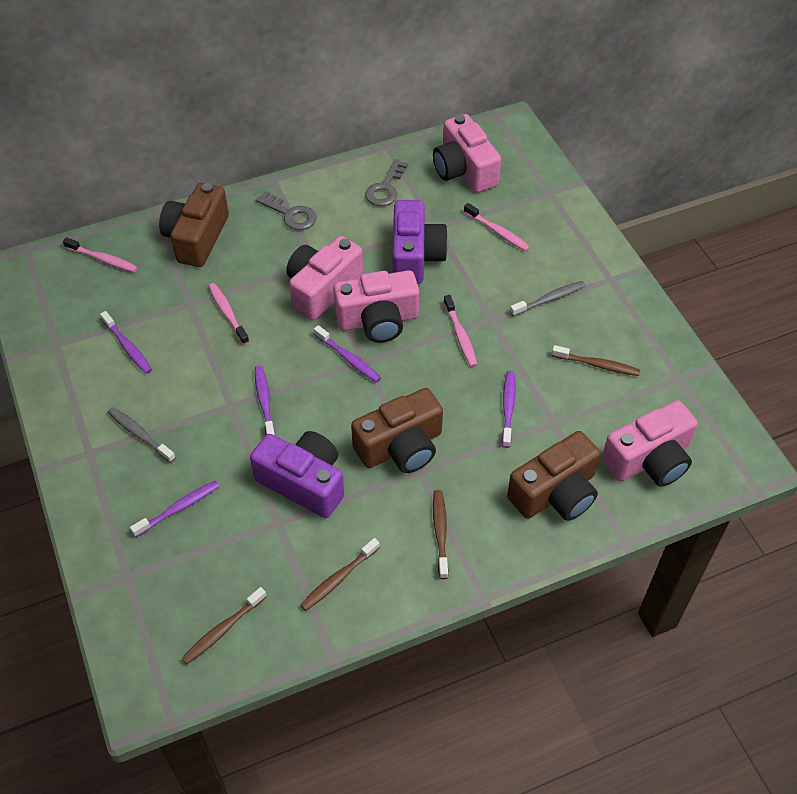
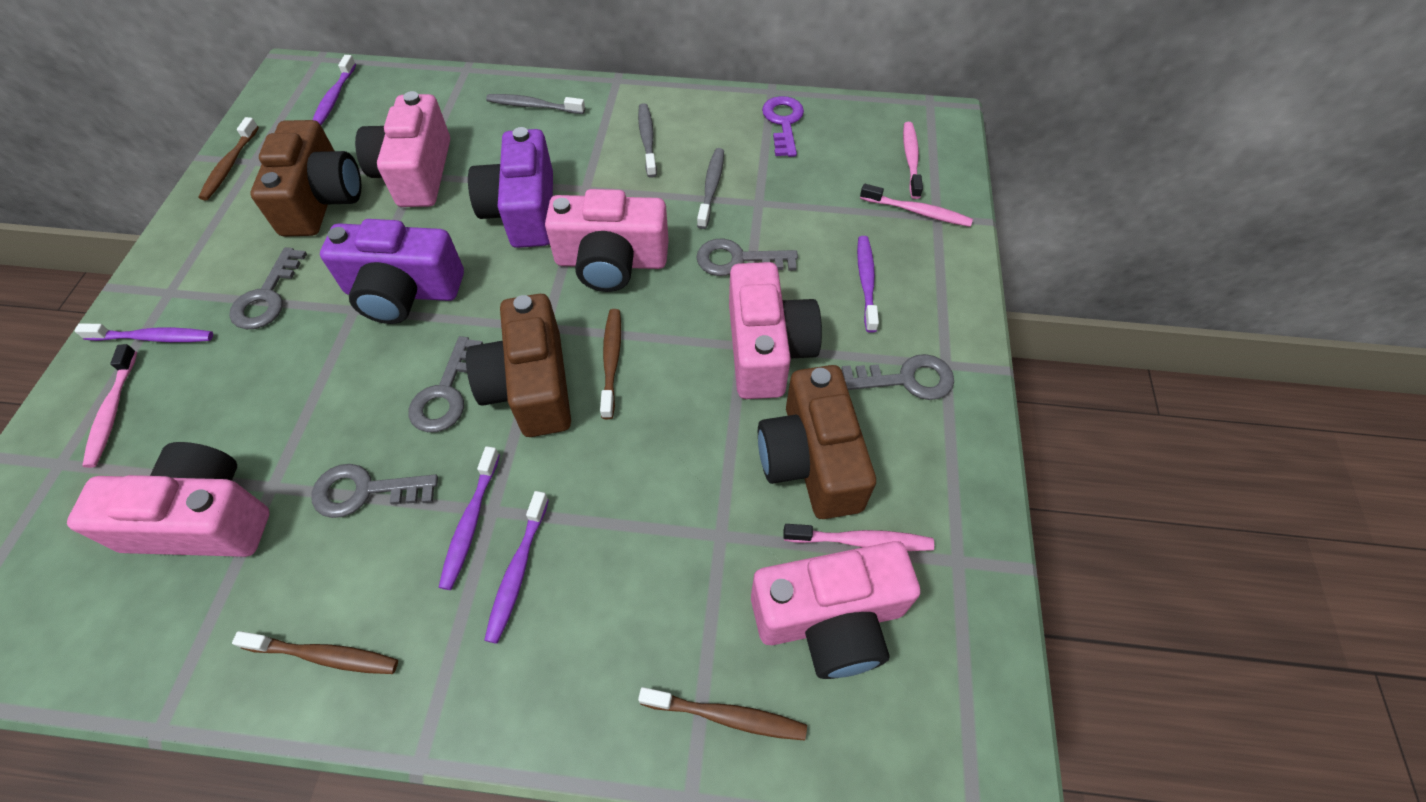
grey key: 2 -> 5
grey toothbrush: 2 -> 3
pink camera: 4 -> 5
purple key: 0 -> 1

